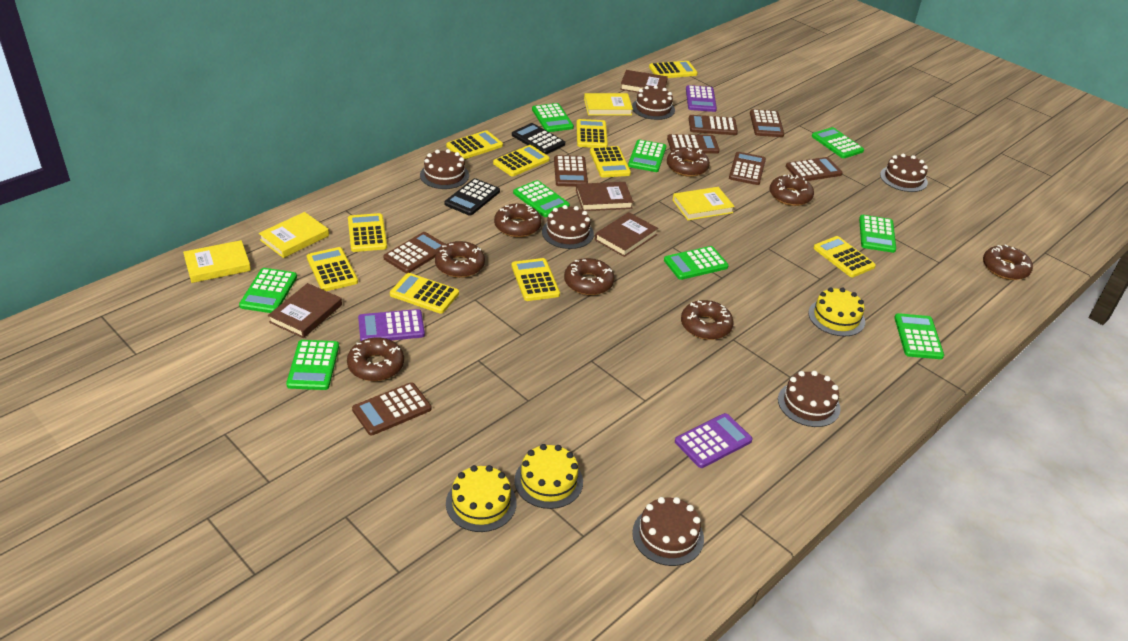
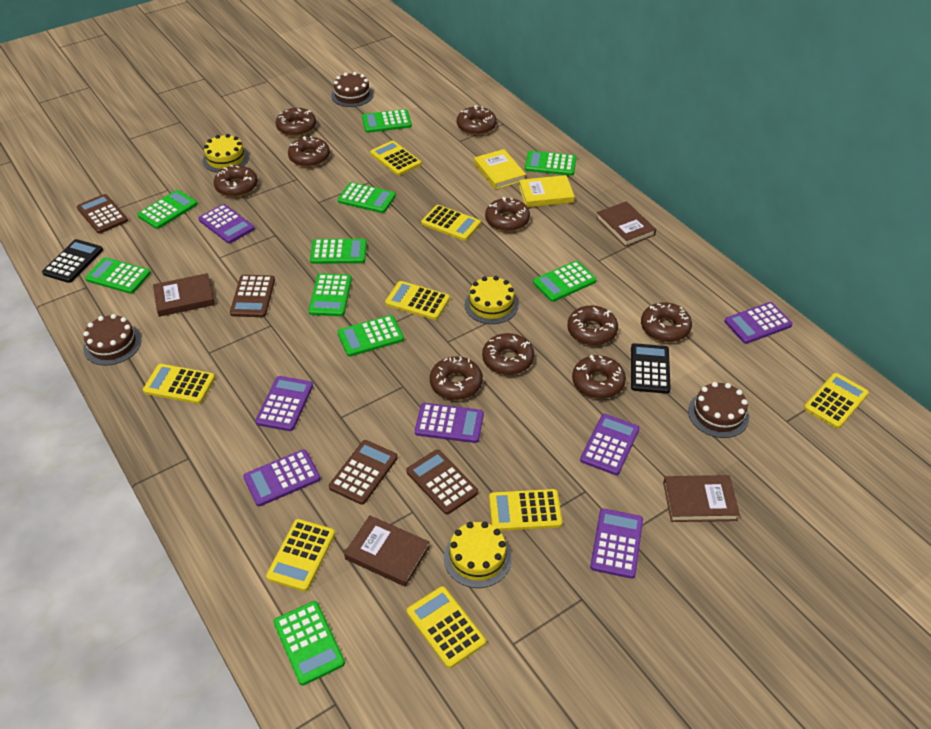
brown cake: 6 -> 3
brown calculator: 8 -> 4
brown donut: 8 -> 10
green calculator: 9 -> 10
purple calculator: 3 -> 7
yellow book: 4 -> 2
yellow calculator: 10 -> 8

